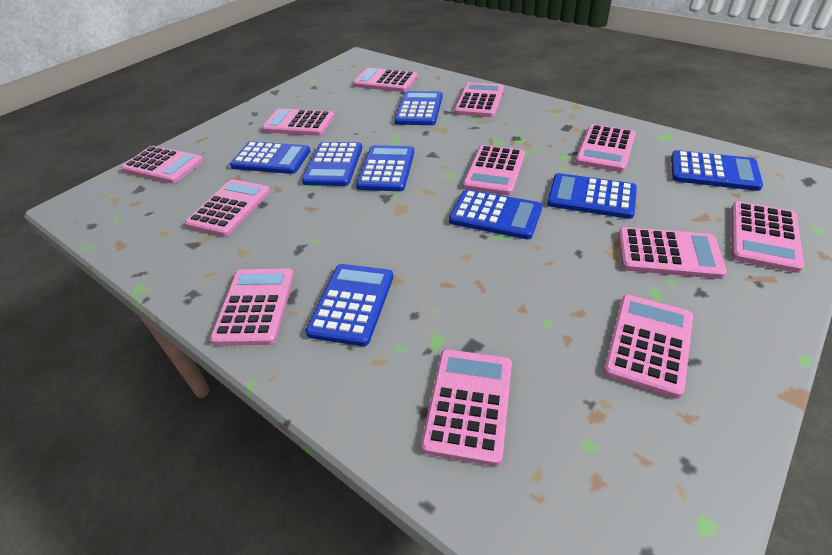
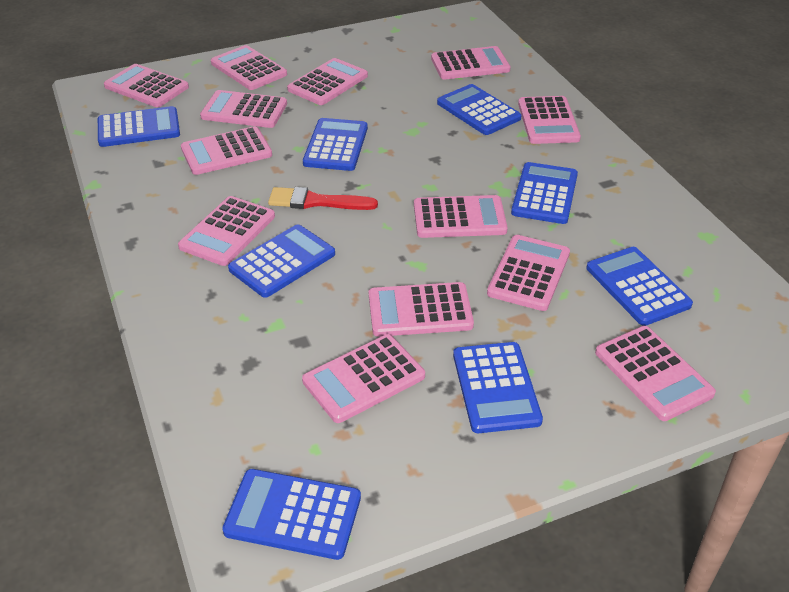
pink calculator: 12 -> 13
red brush: 0 -> 1

